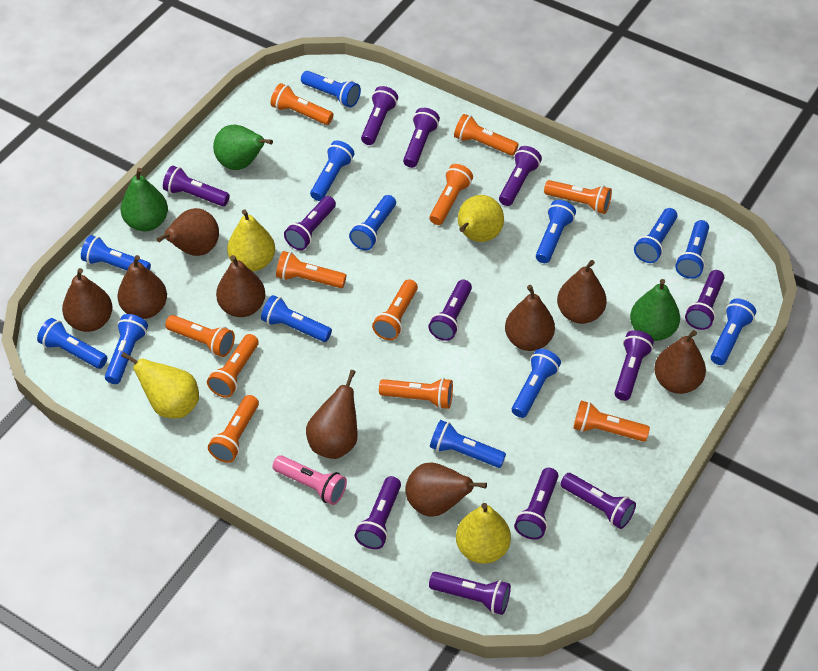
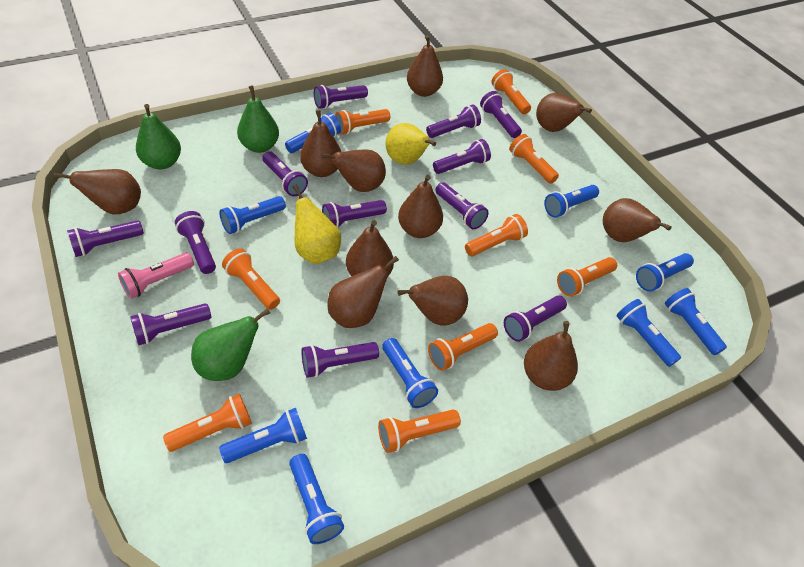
blue flashlight: 13 -> 9
brown pear: 9 -> 11
orange flashlight: 11 -> 9
yellow pear: 4 -> 2

